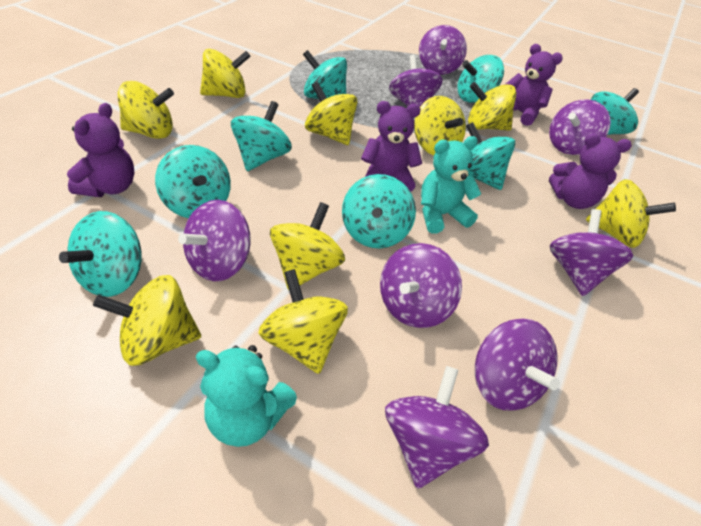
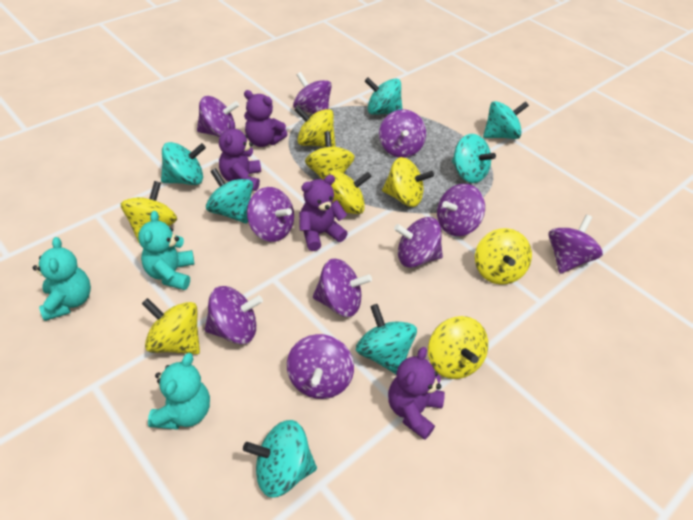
purple spinning top: 8 -> 10
turquoise spinning top: 8 -> 7
turquoise teddy bear: 2 -> 3
yellow spinning top: 9 -> 8

